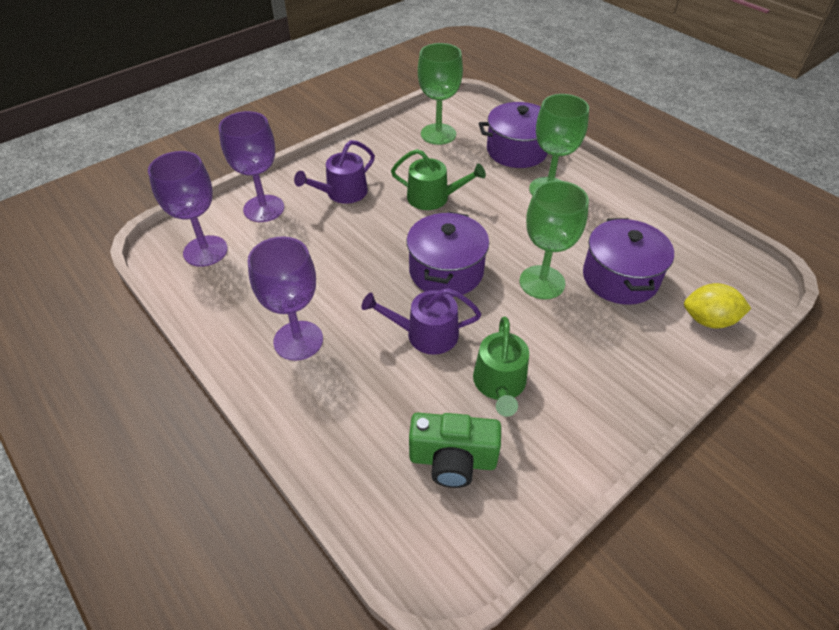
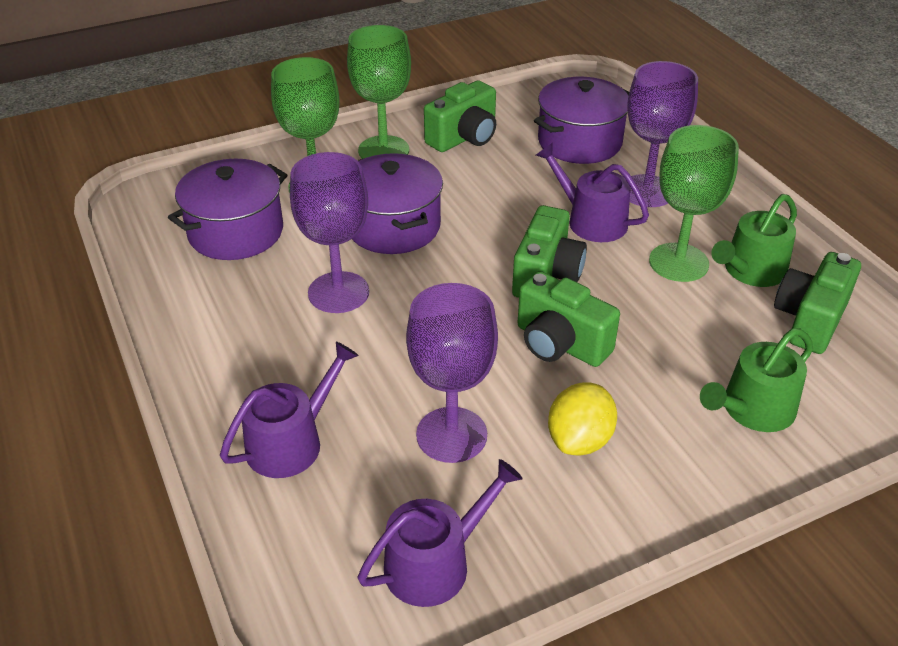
green camera: 1 -> 4
purple watering can: 2 -> 3

